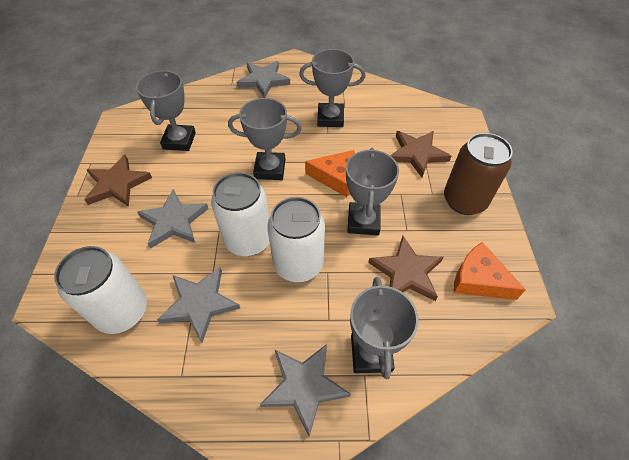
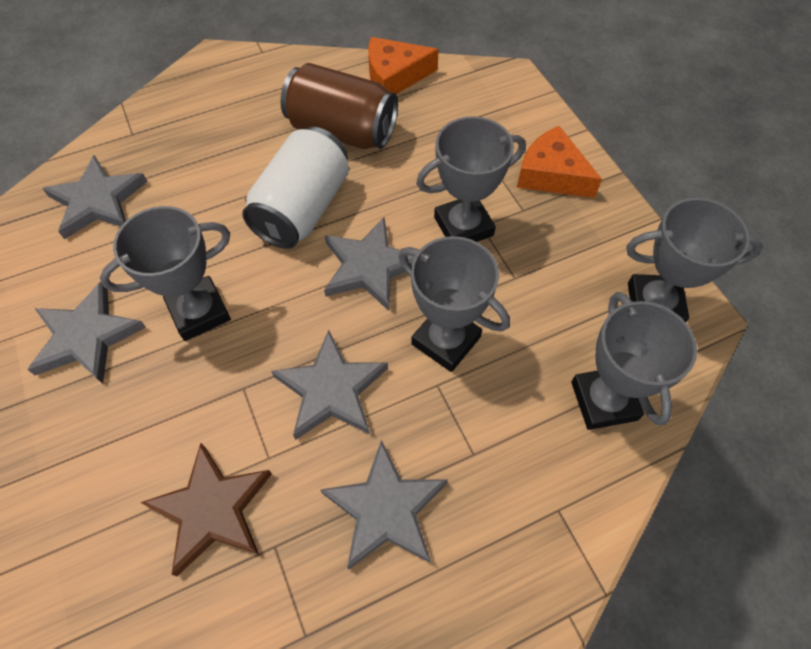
brown star: 3 -> 1
grey star: 4 -> 5
white can: 3 -> 1

